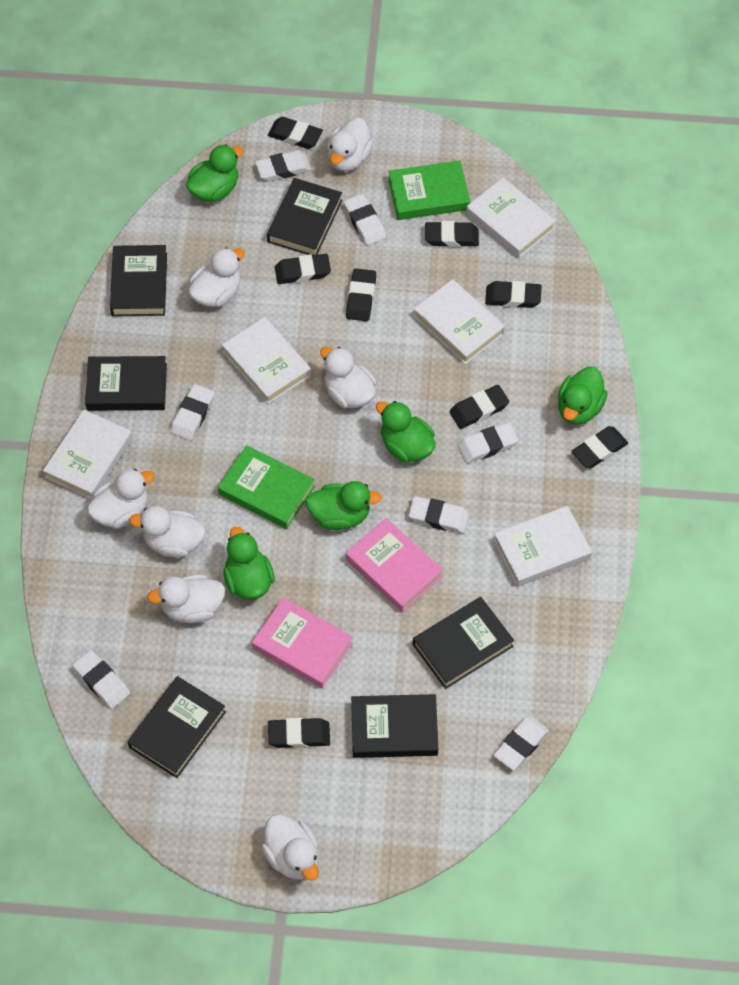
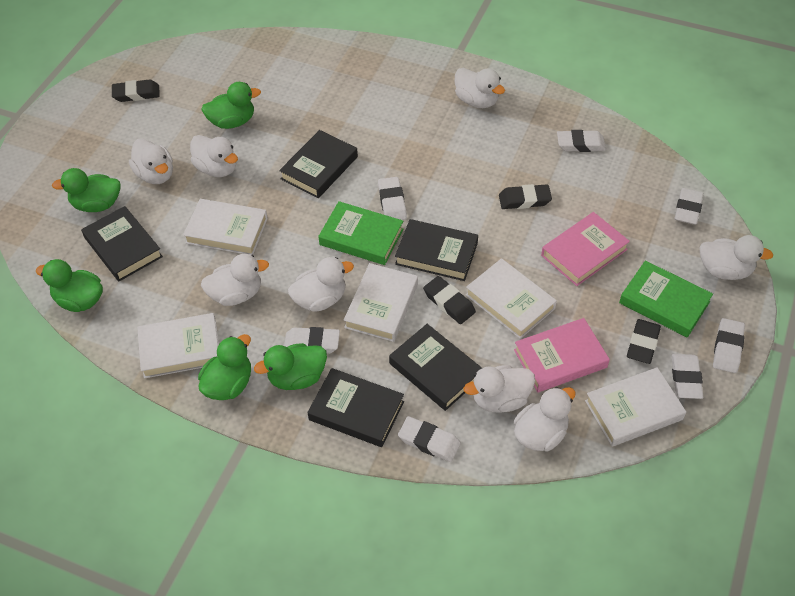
black book: 6 -> 5
black eraser: 8 -> 4
white duck: 7 -> 8

